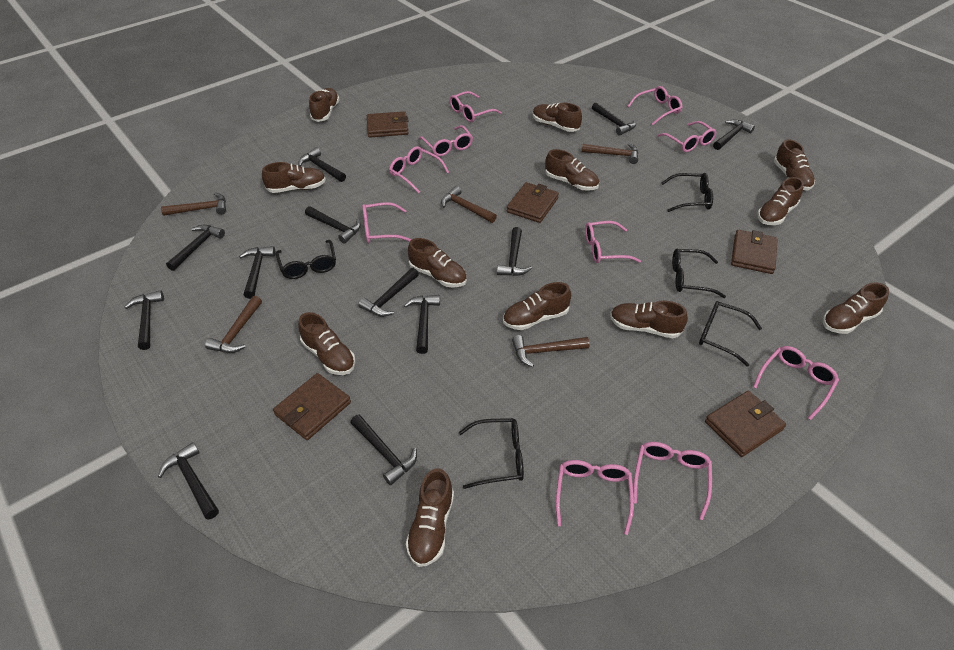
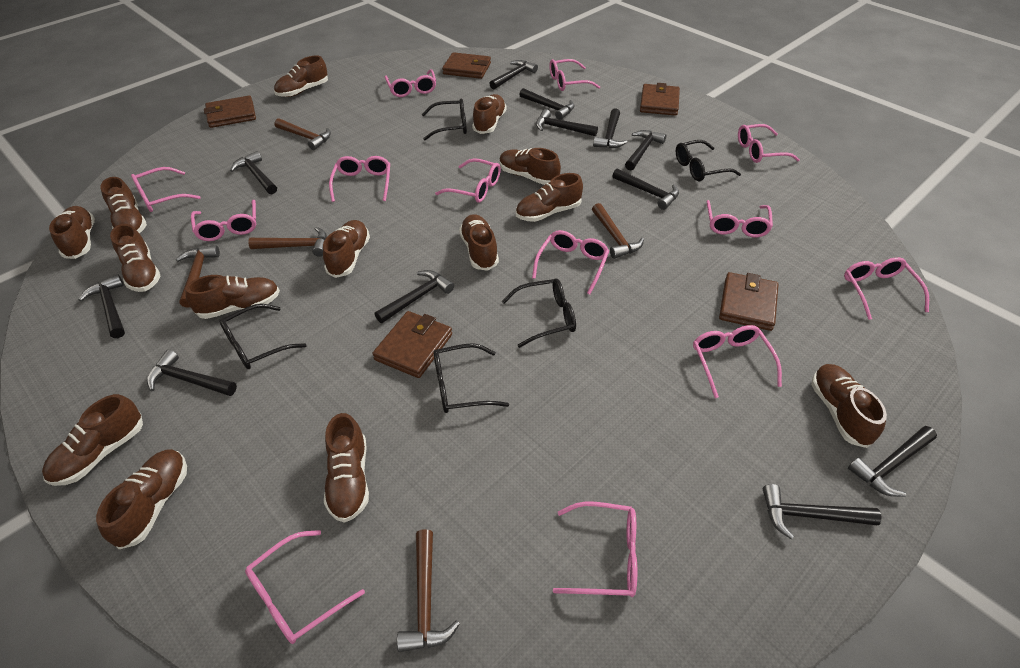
brown shoe: 12 -> 14
pink glasses: 10 -> 13

